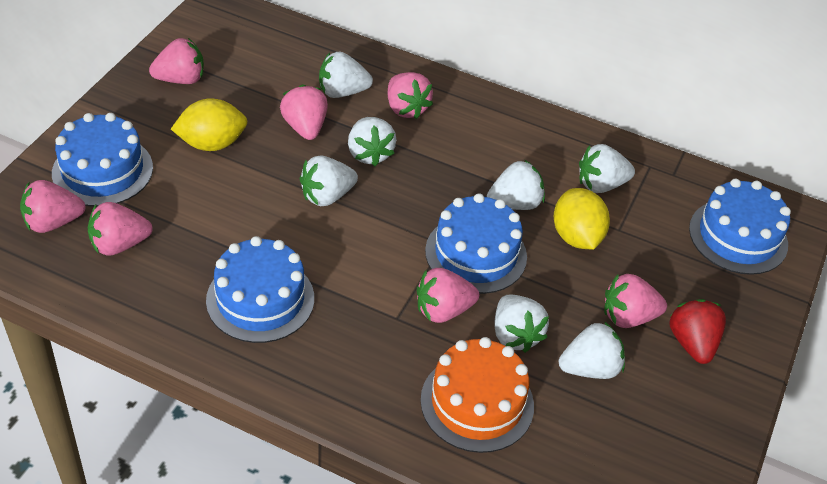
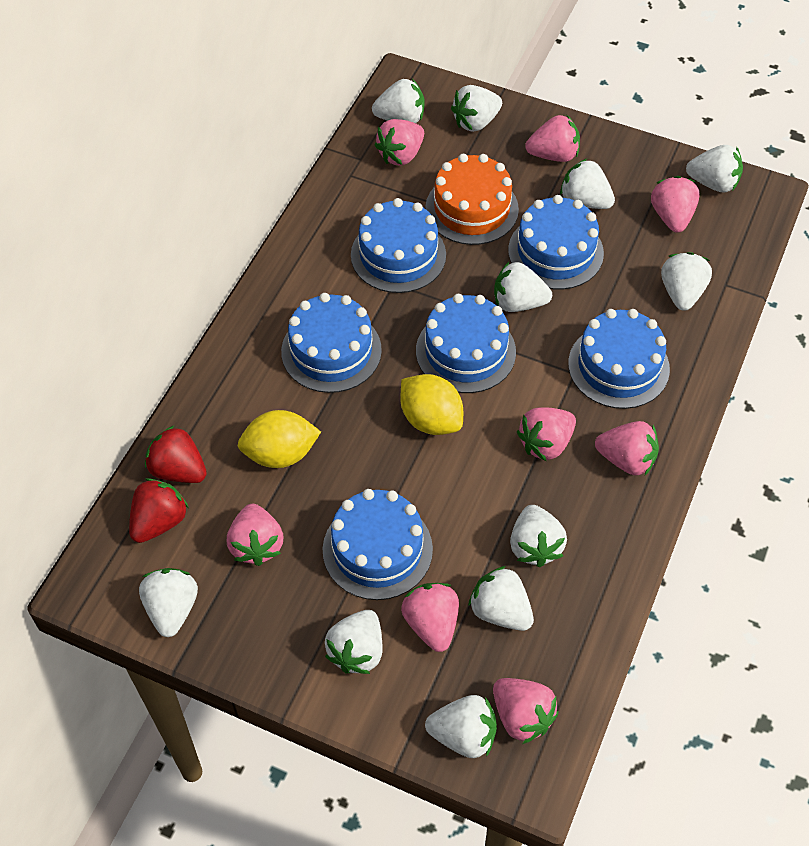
blue cake: 4 -> 6
pink strawberry: 7 -> 8
red strawberry: 1 -> 2
white strawberry: 7 -> 11

